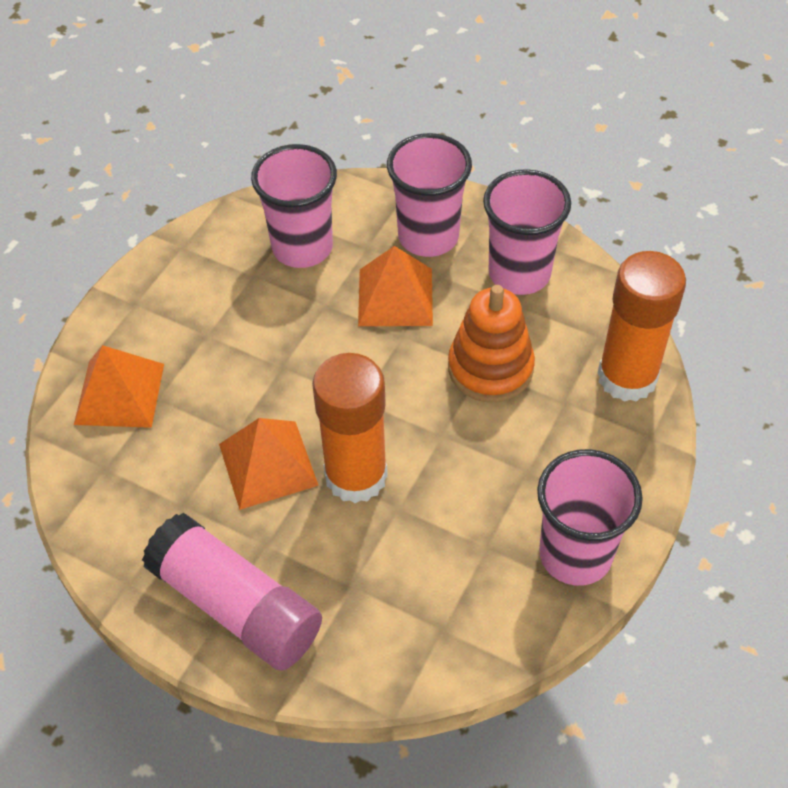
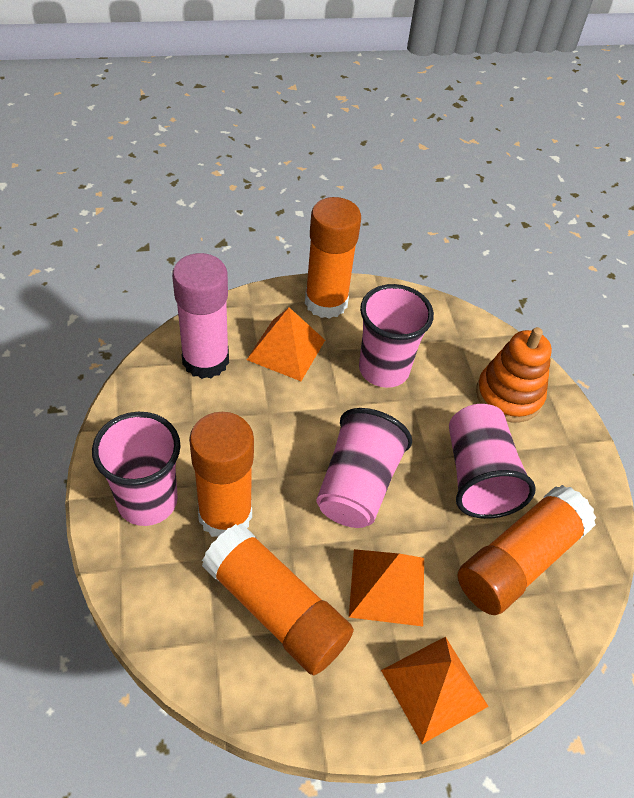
orange glue stick: 2 -> 4

